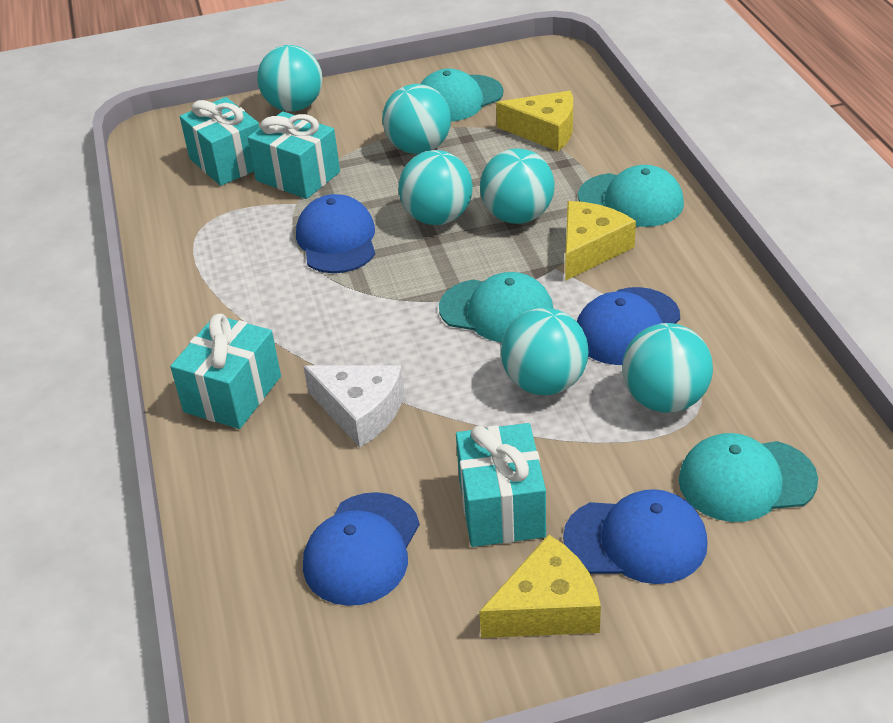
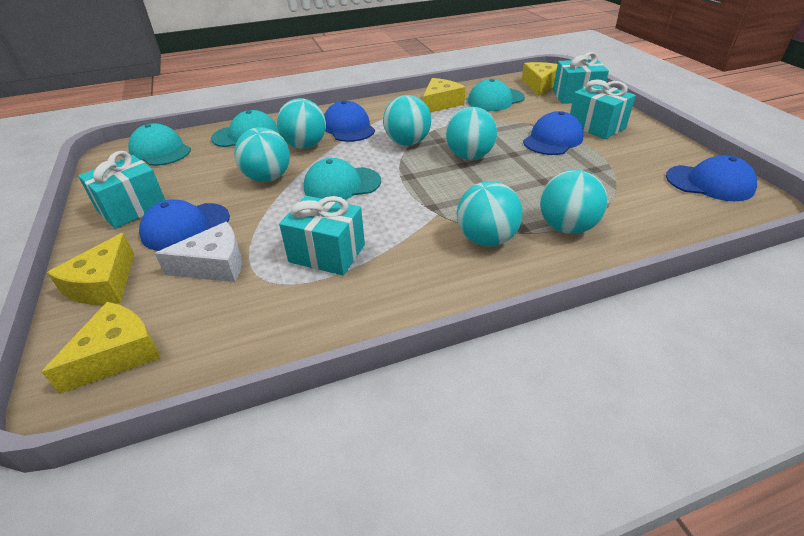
yellow cheese: 3 -> 4

